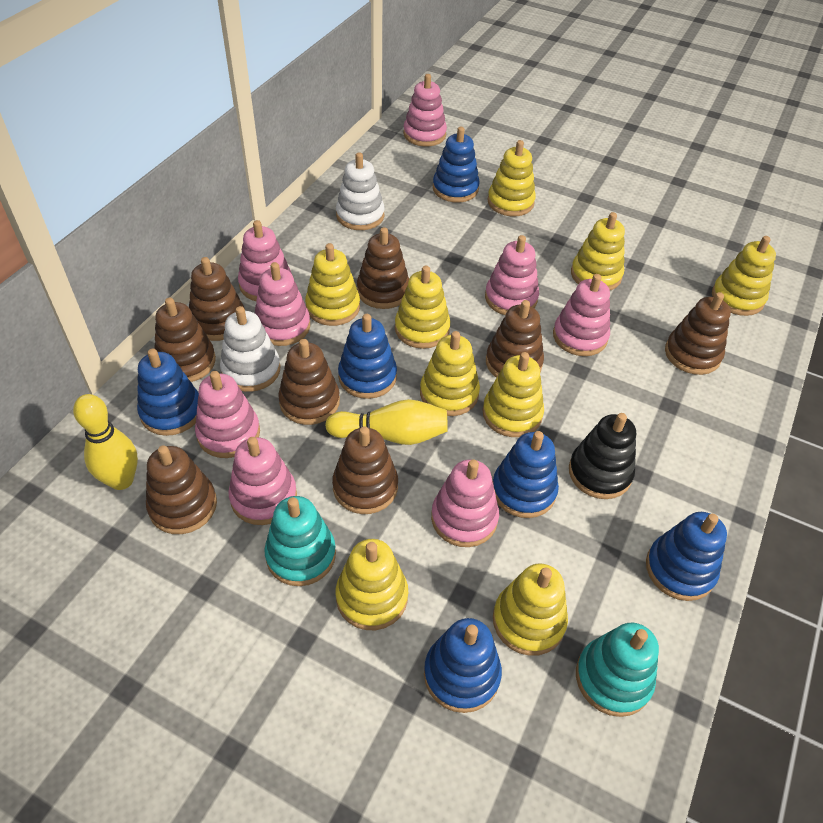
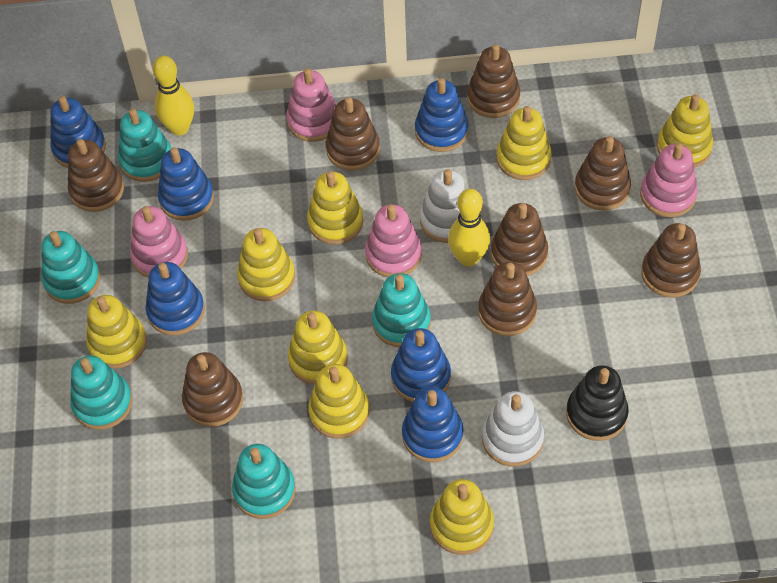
pink stacking toy: 8 -> 4
turquoise stacking toy: 2 -> 5
yellow stacking toy: 9 -> 8

